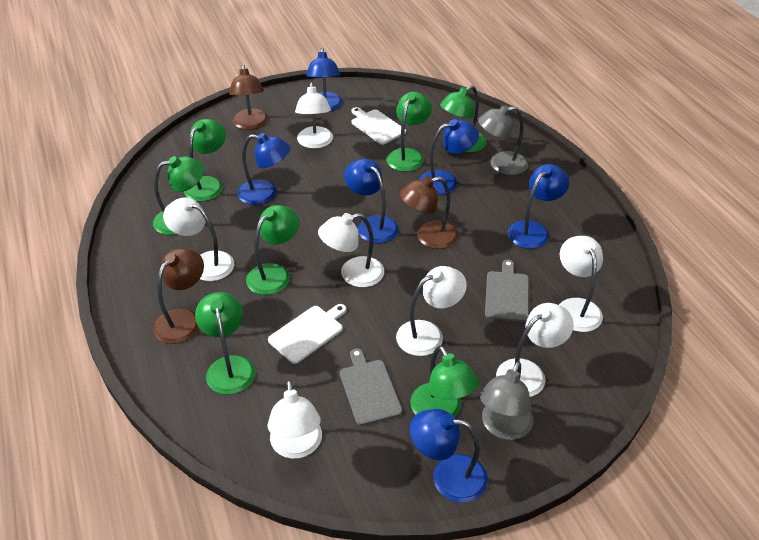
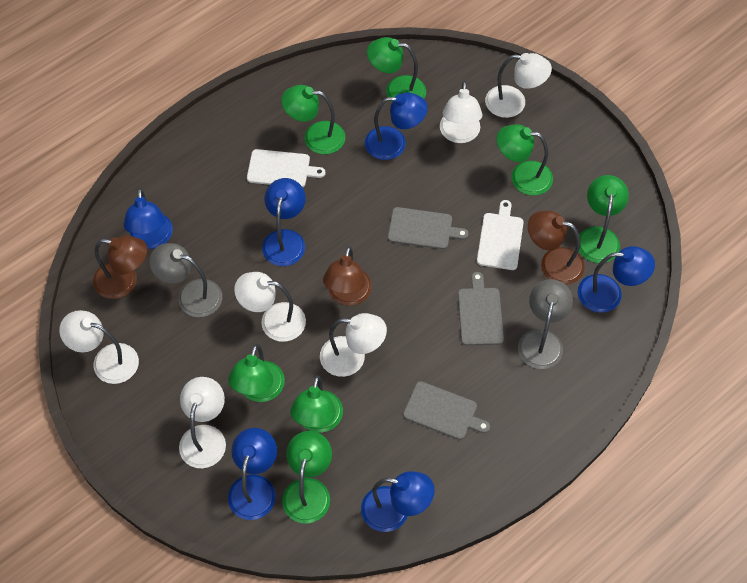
grey cutting board: 2 -> 3
white lamp: 7 -> 6

